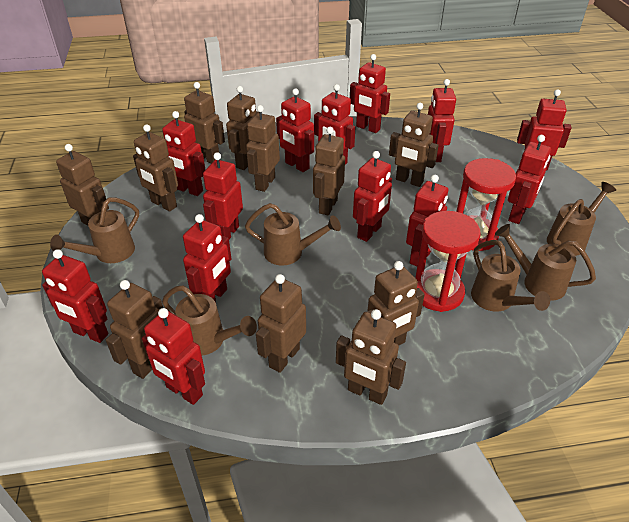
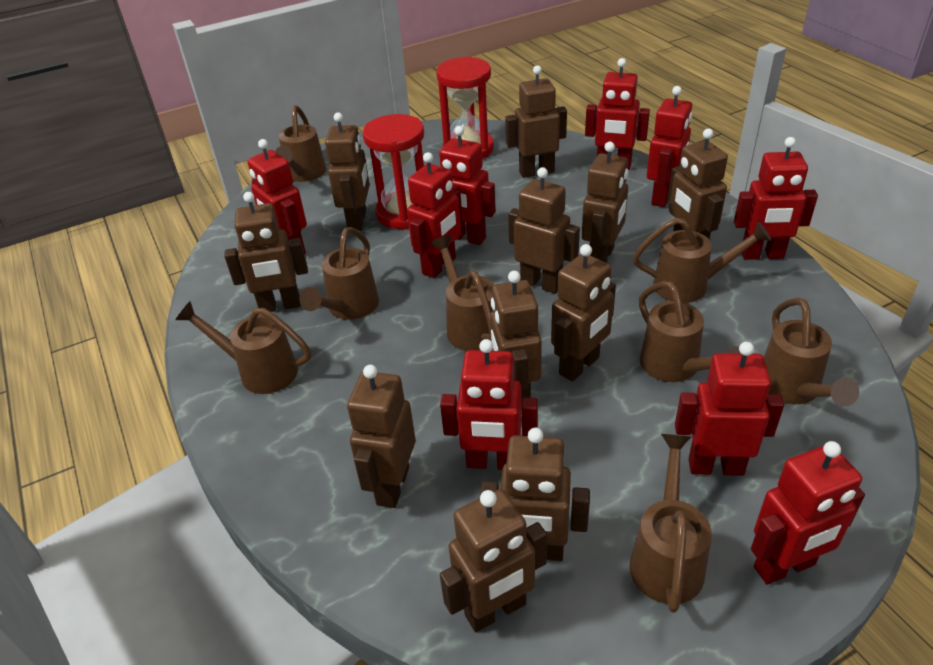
brown watering can: 6 -> 8
red robot: 13 -> 9

